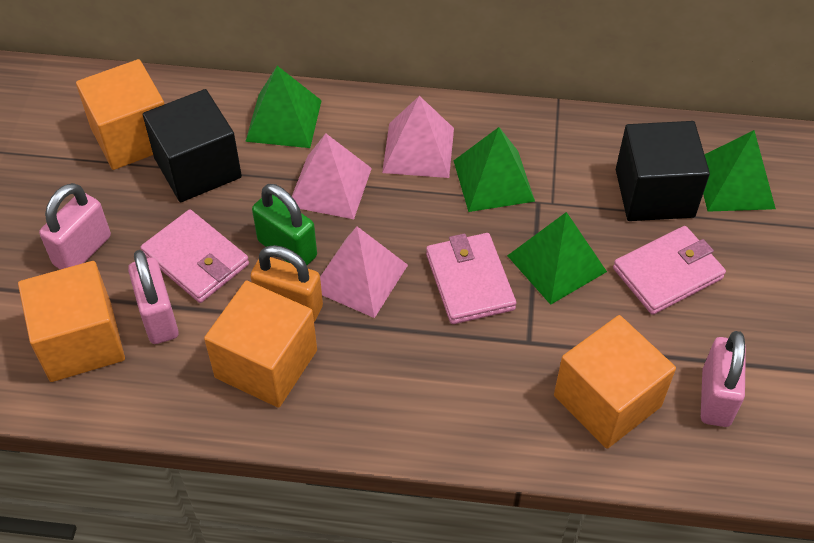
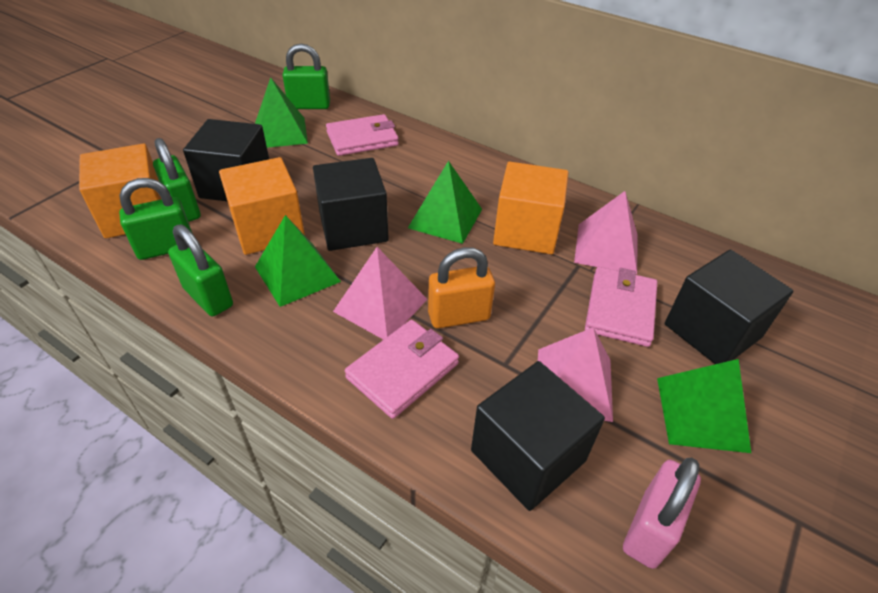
black cube: 2 -> 4
green padlock: 1 -> 4
orange cube: 4 -> 3
pink padlock: 3 -> 1

